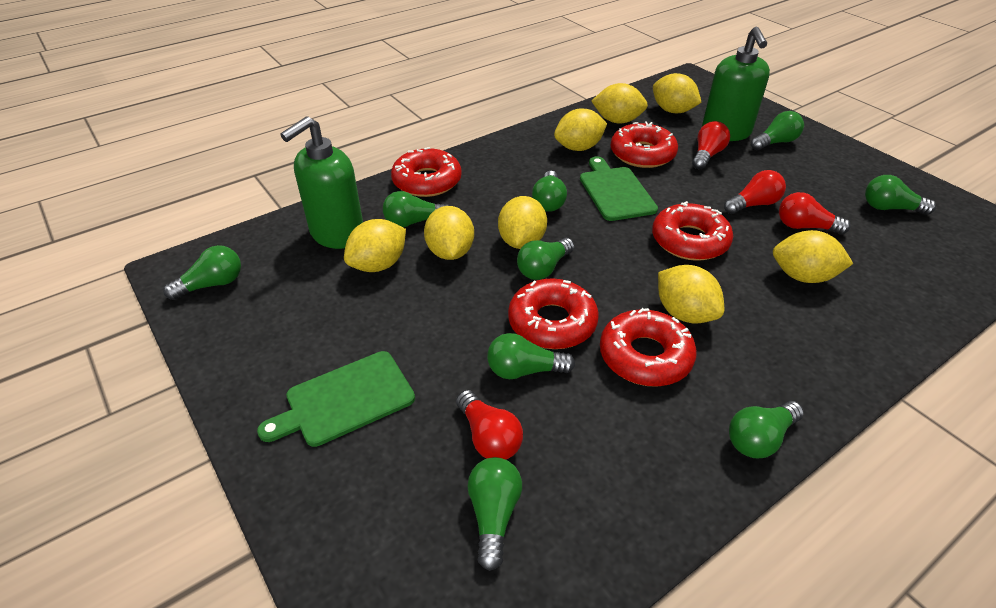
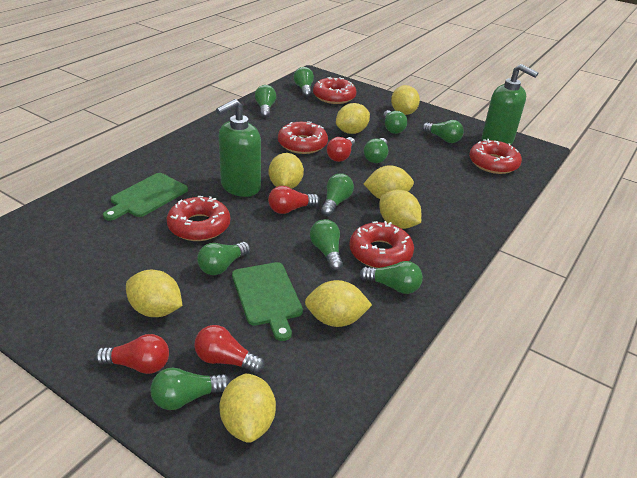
green light bulb: 9 -> 10

